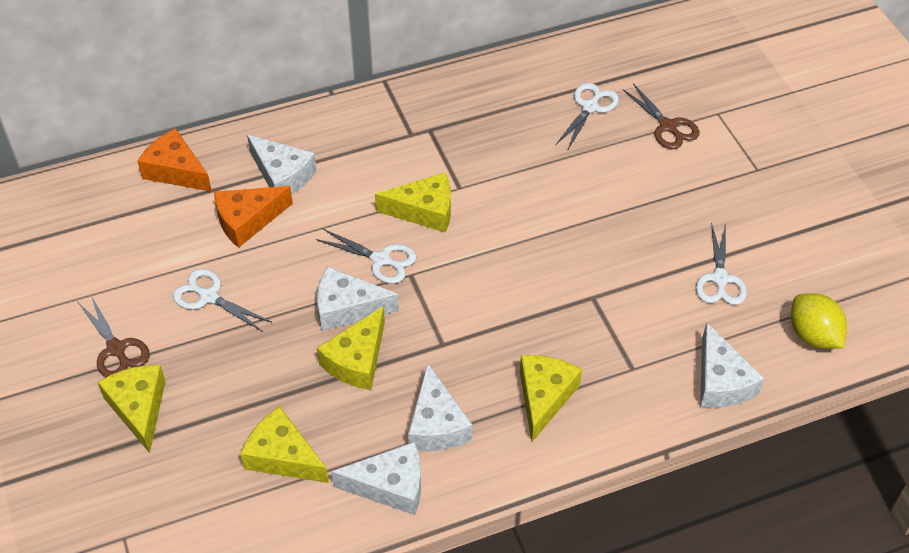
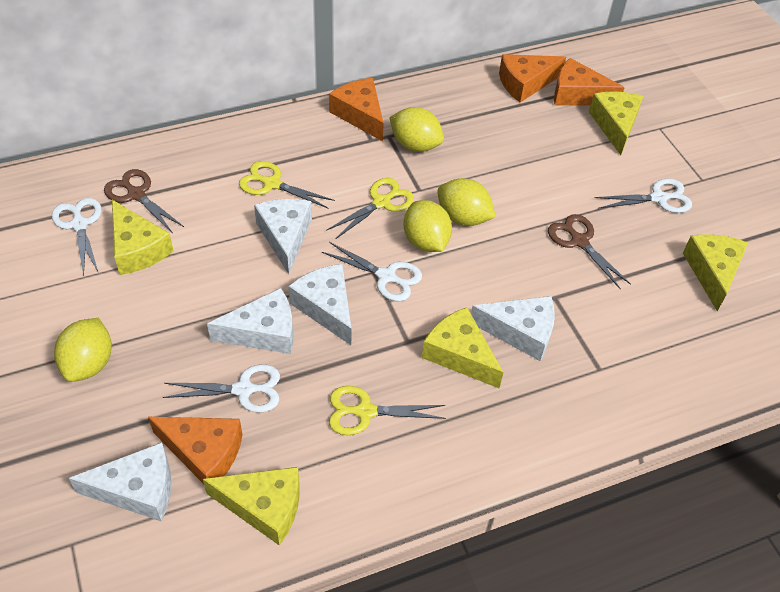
orange cheese: 2 -> 4
yellow lemon: 1 -> 4
yellow scissors: 0 -> 3

